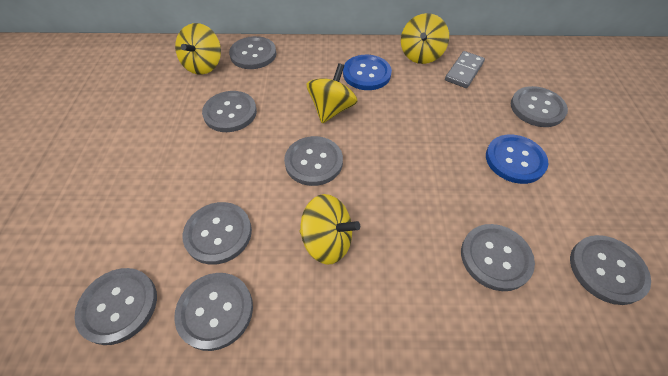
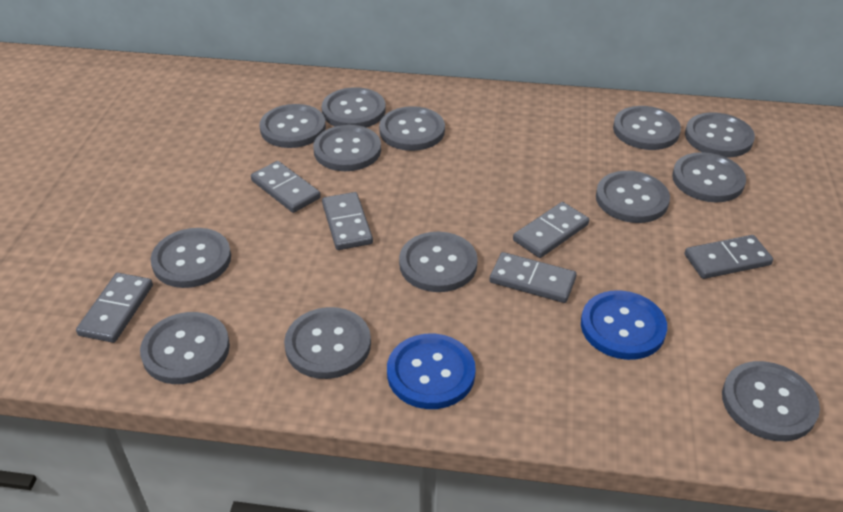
grey button: 9 -> 13
grey domino: 1 -> 6
yellow spinning top: 4 -> 0

